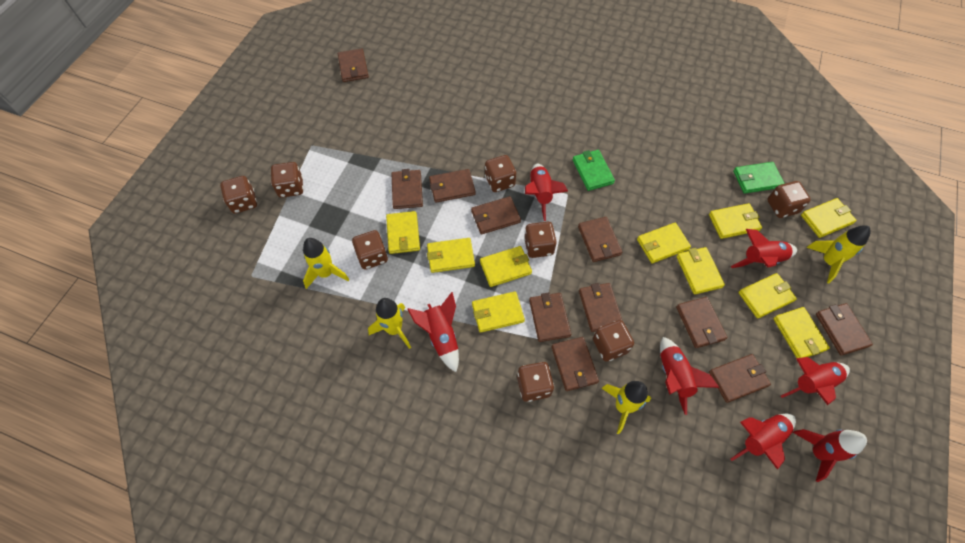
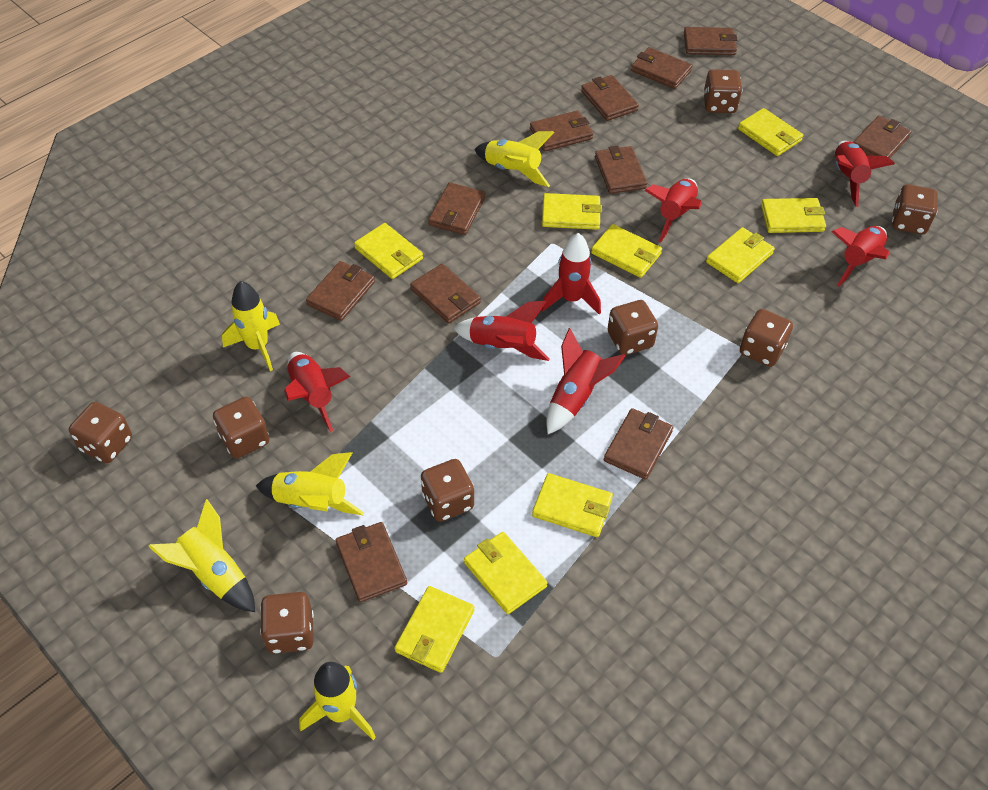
green wallet: 2 -> 0
yellow rocket: 4 -> 5
yellow wallet: 10 -> 9

